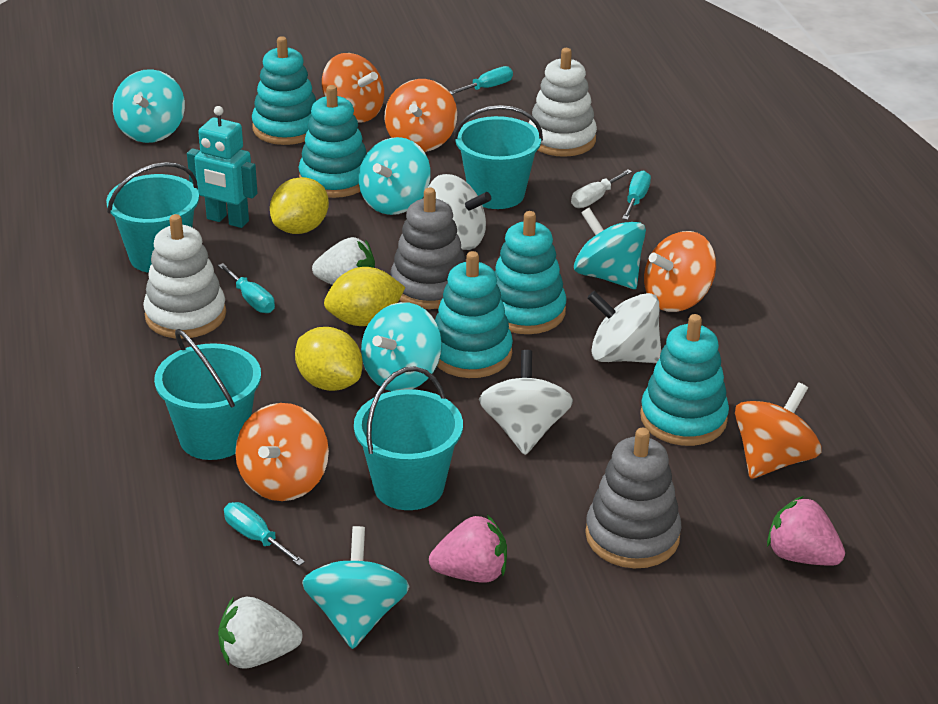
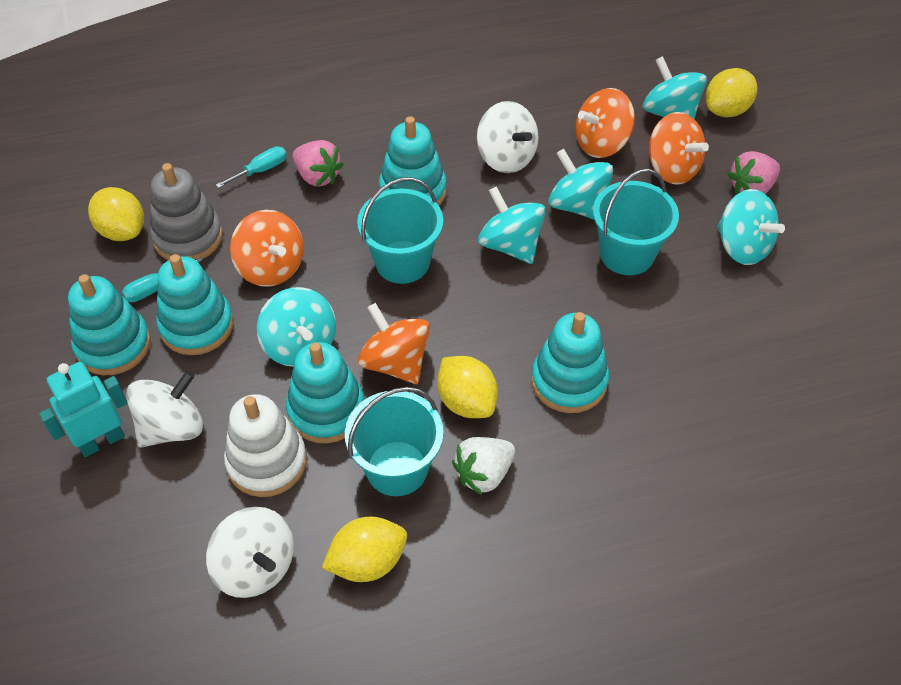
grey stacking toy: 2 -> 1
orange spinning top: 5 -> 4
turquoise bucket: 4 -> 3
turquoise screwdriver: 4 -> 2
white screwdriver: 1 -> 0
white stacking toy: 2 -> 1
white strawberry: 2 -> 1
yellow lemon: 3 -> 4

